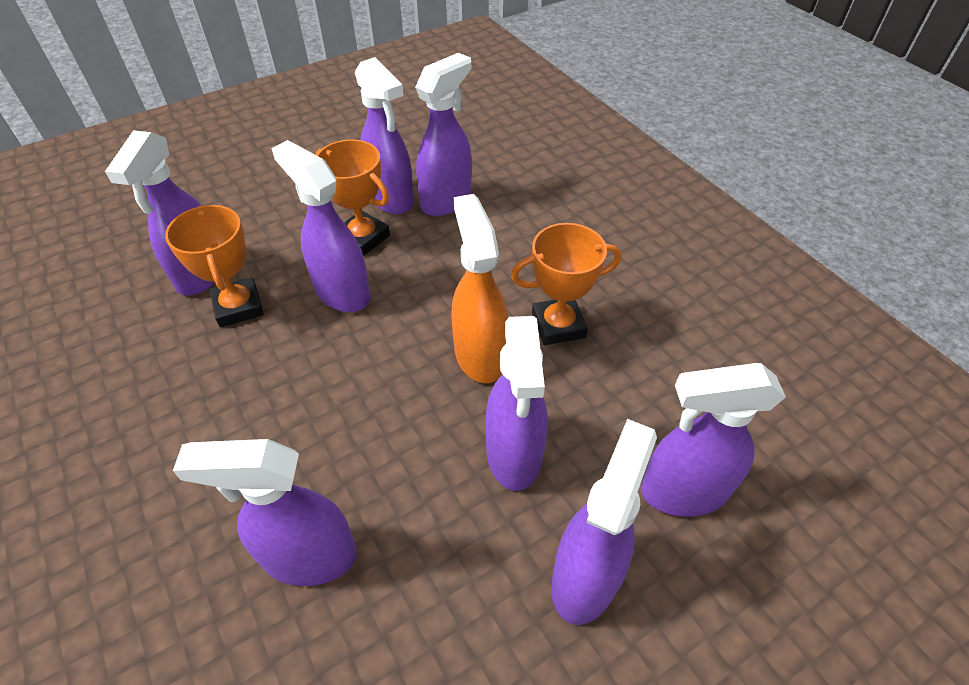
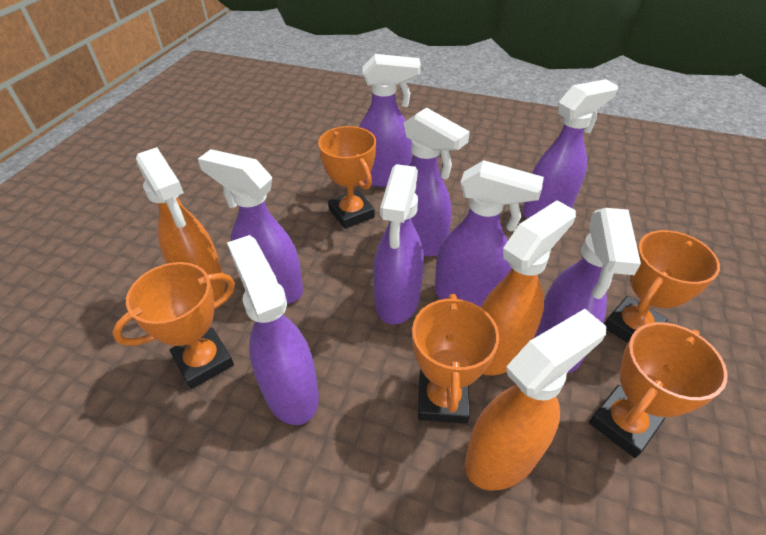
orange spray bottle: 1 -> 3
orange trophy: 3 -> 5

